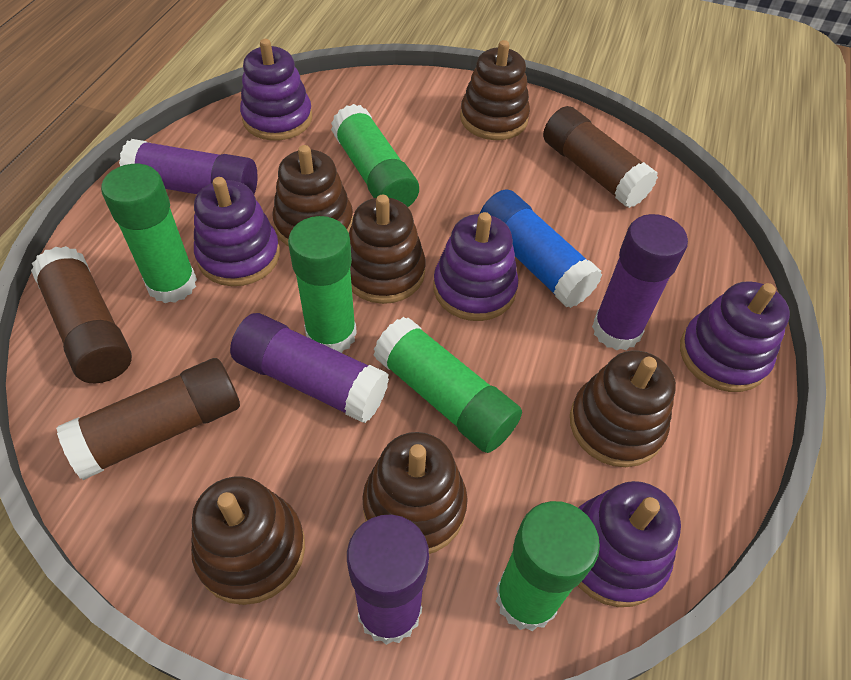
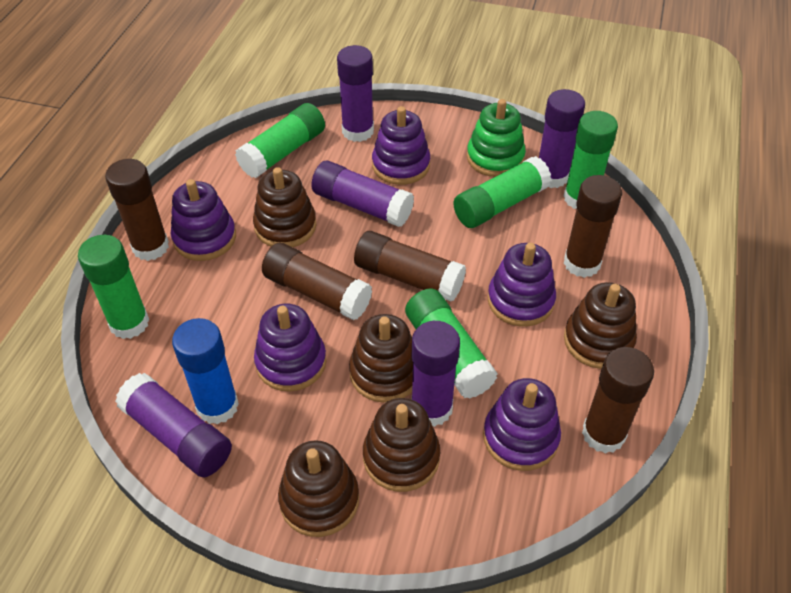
brown glue stick: 3 -> 5
brown stacking toy: 6 -> 5
green stacking toy: 0 -> 1
purple glue stick: 4 -> 5

